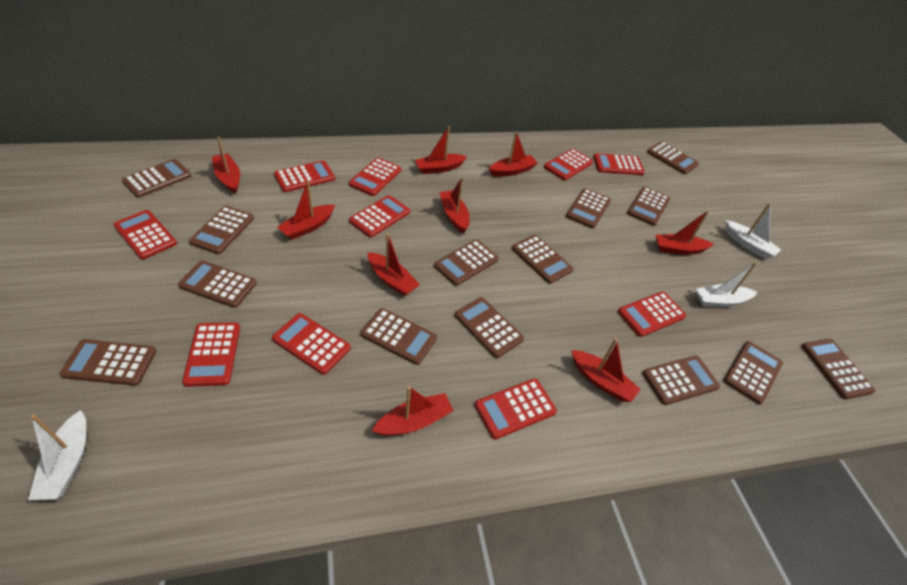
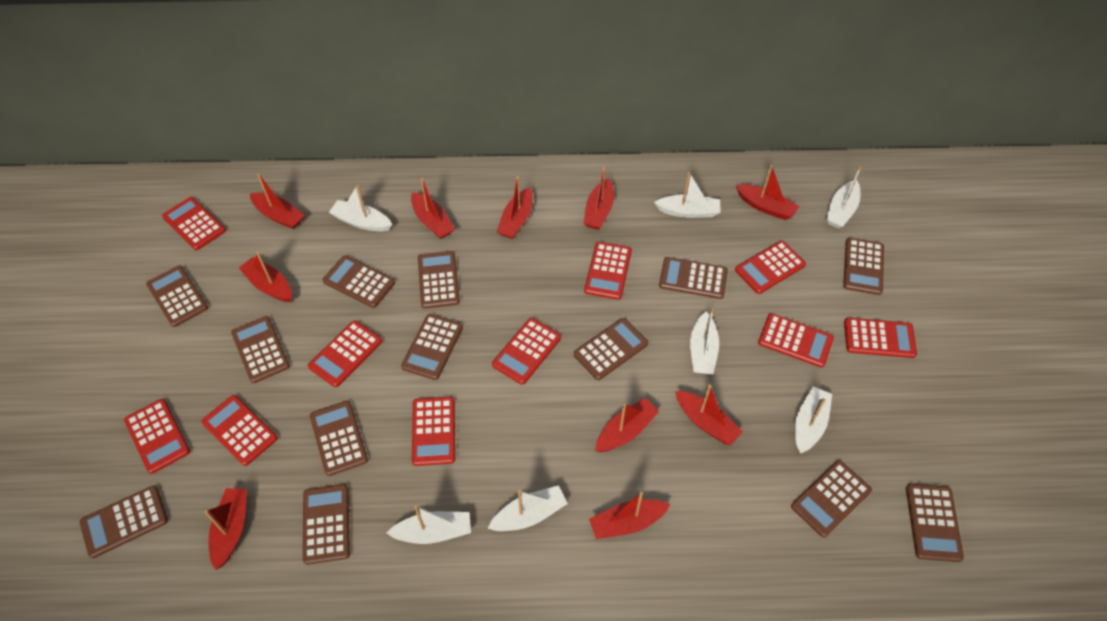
brown calculator: 14 -> 13
red boat: 9 -> 10
white boat: 3 -> 7

